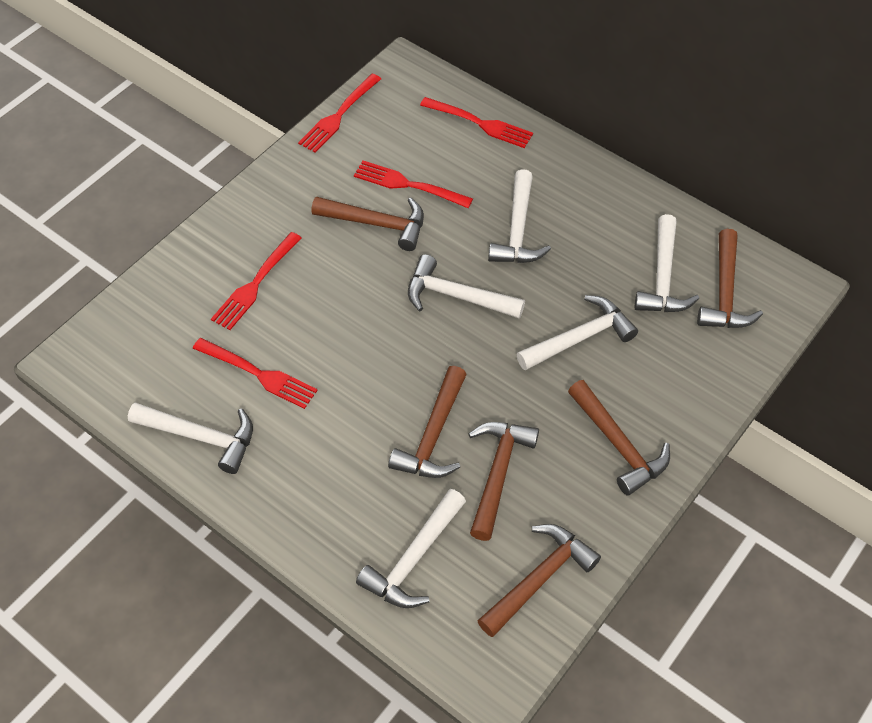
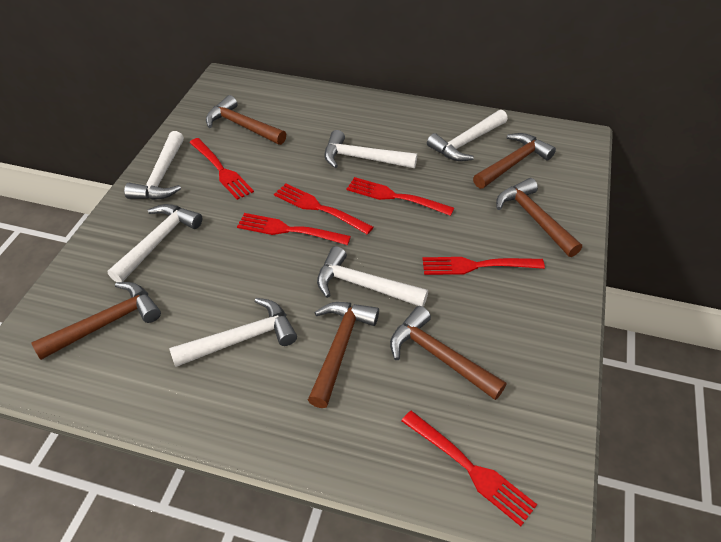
red fork: 5 -> 6

